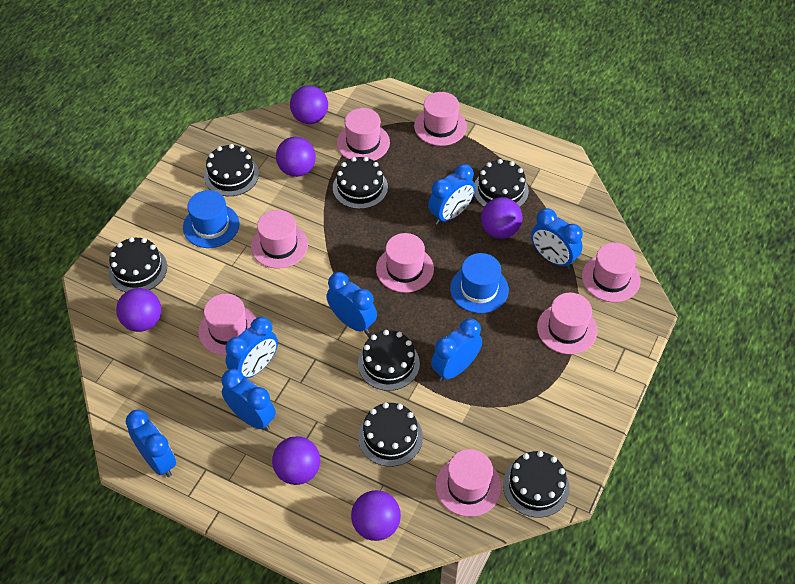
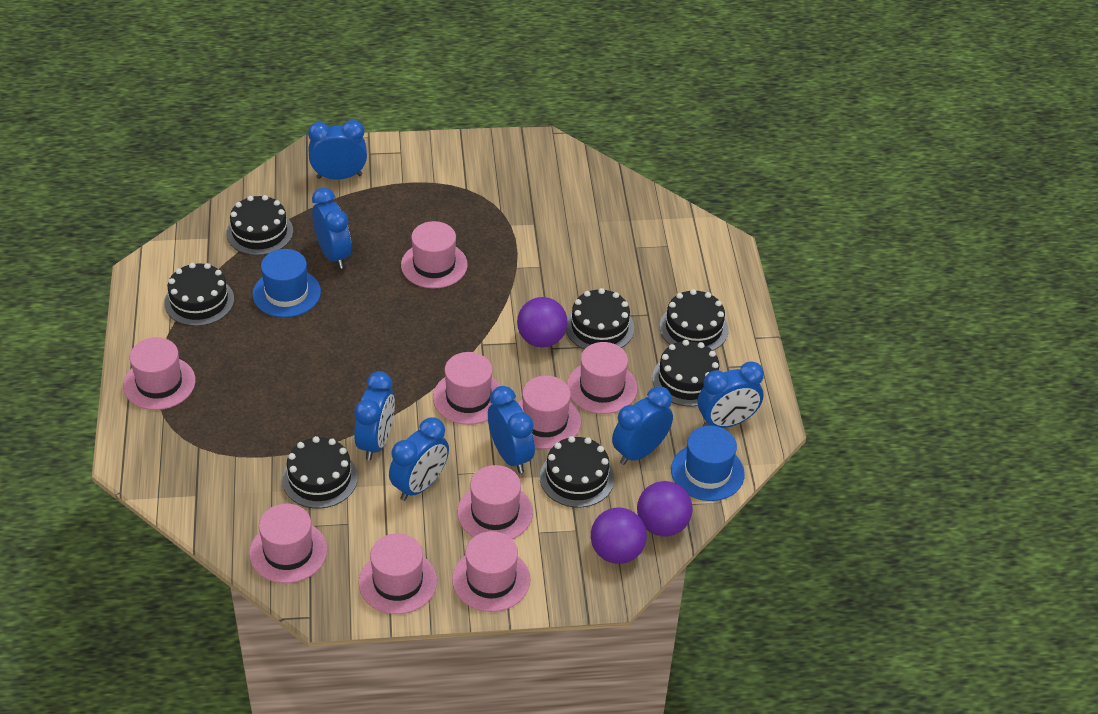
pink hat: 8 -> 9
purple ball: 6 -> 3

